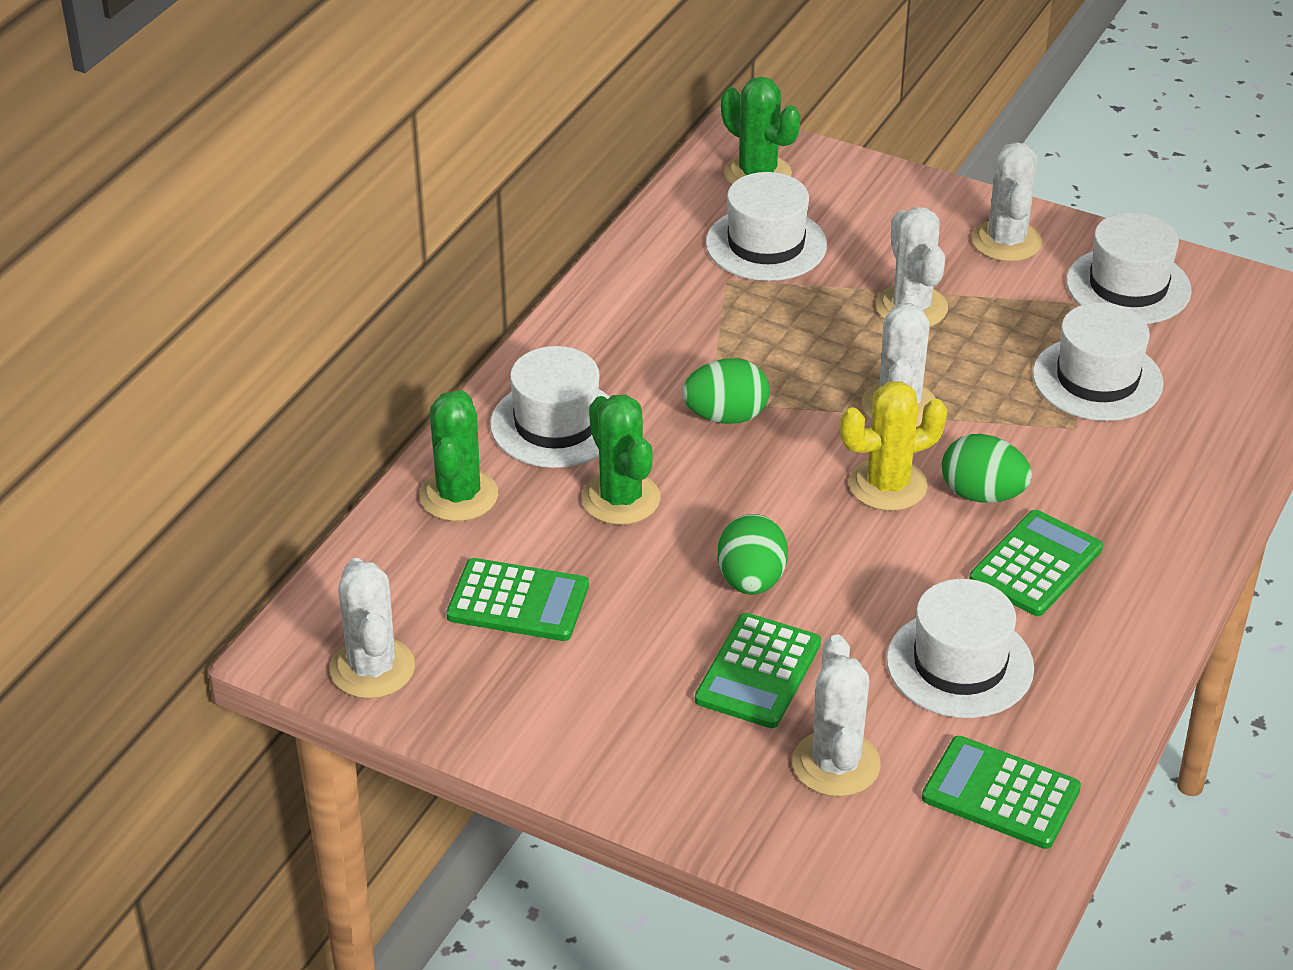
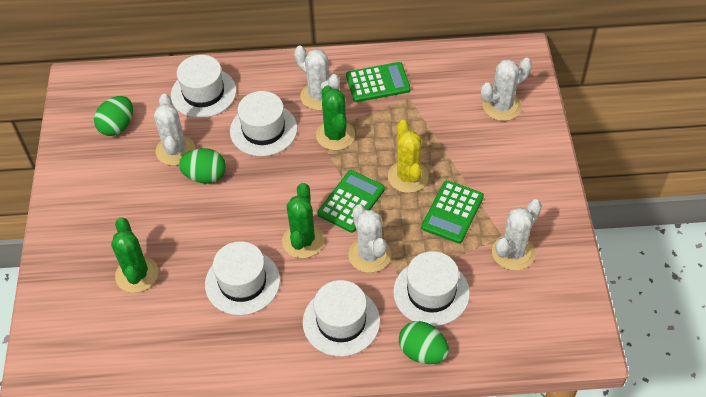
green calculator: 4 -> 3

